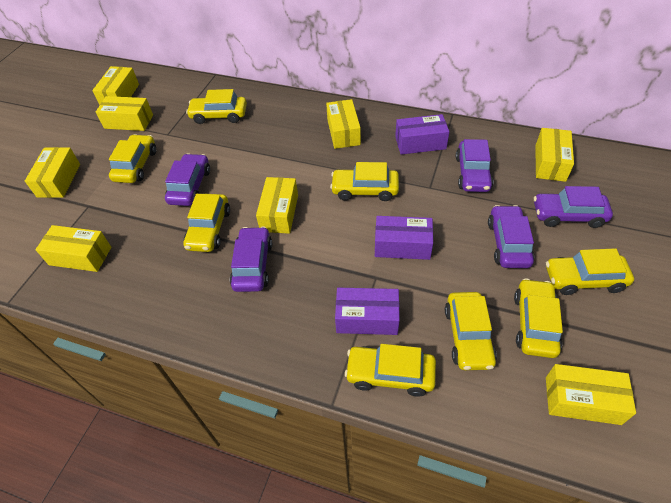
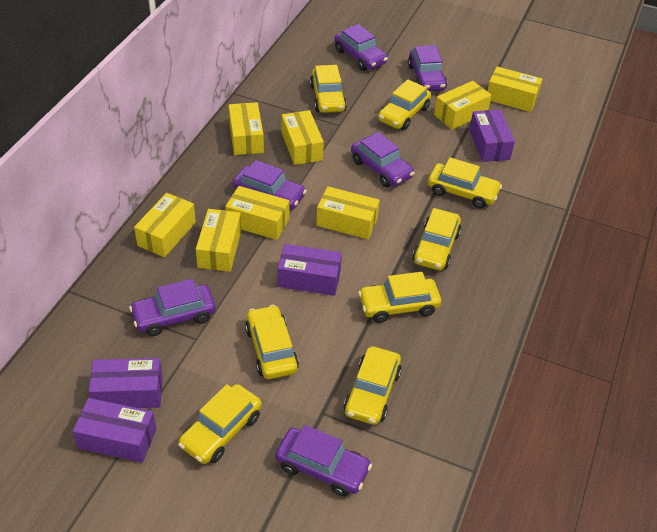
purple box: 3 -> 4
purple car: 5 -> 6

